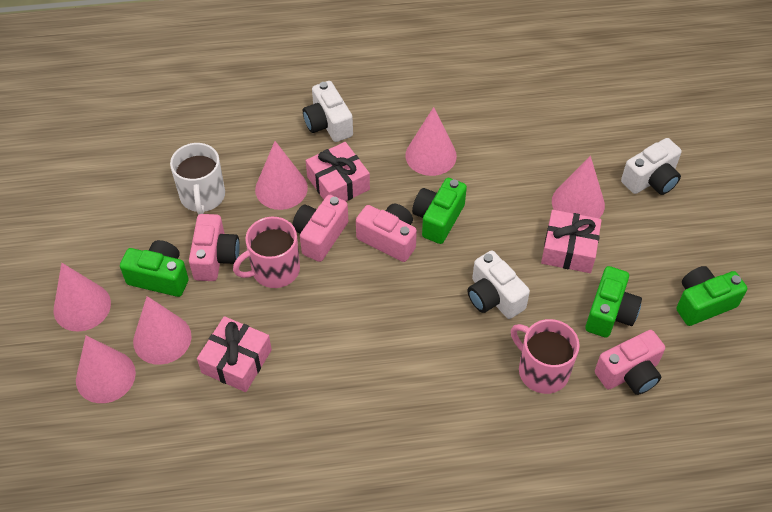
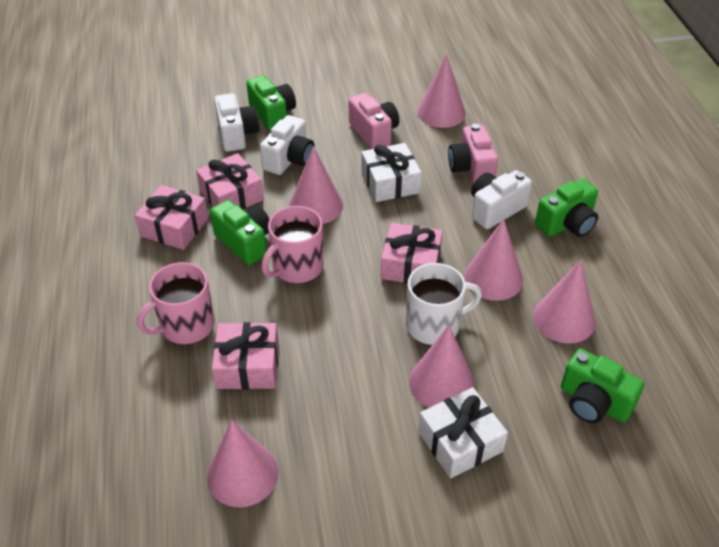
pink camera: 4 -> 2
pink gift: 3 -> 4
white gift: 0 -> 2

